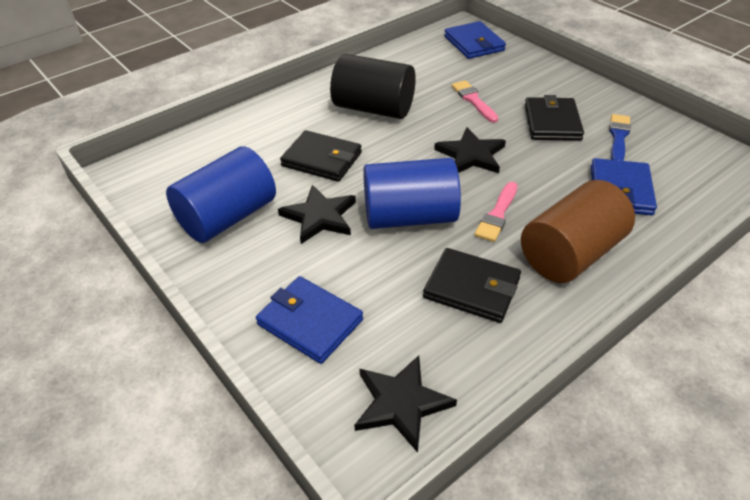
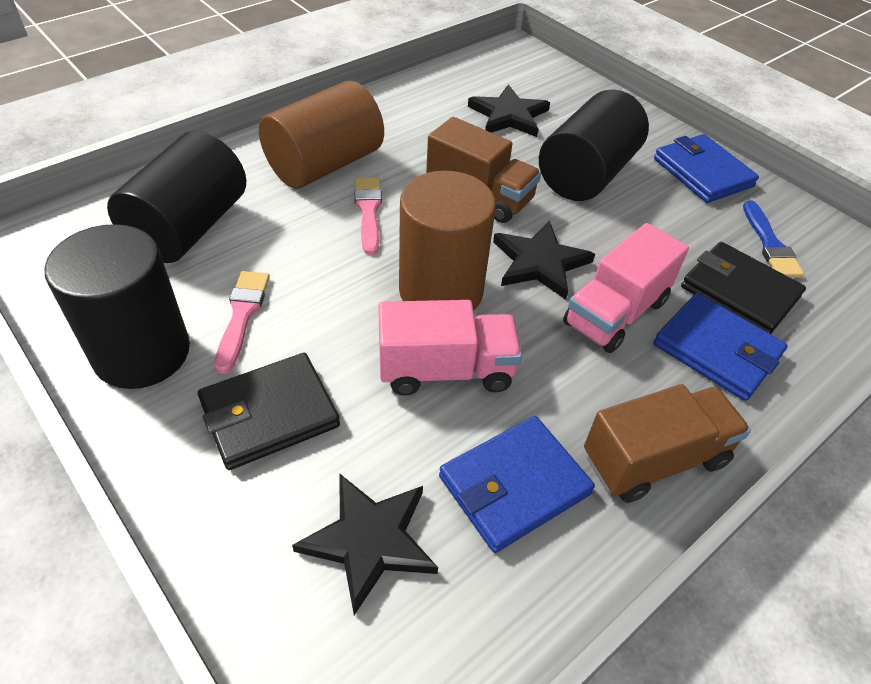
black cylinder: 1 -> 3
black wallet: 3 -> 2
blue cylinder: 2 -> 0
brown cylinder: 1 -> 2
brown truck: 0 -> 2
pink truck: 0 -> 2

